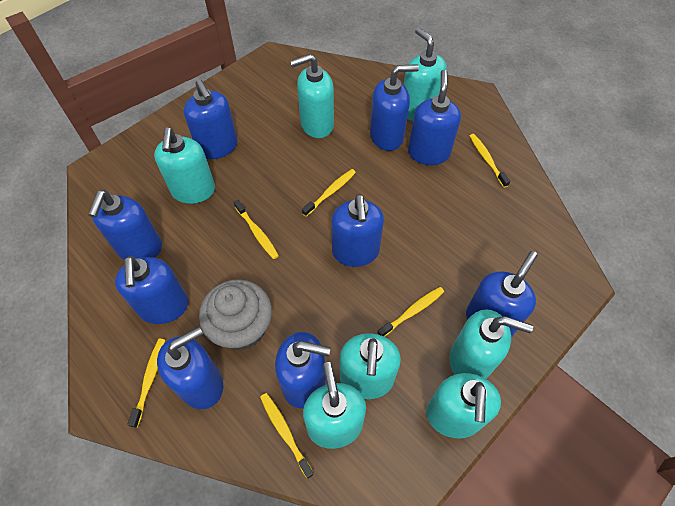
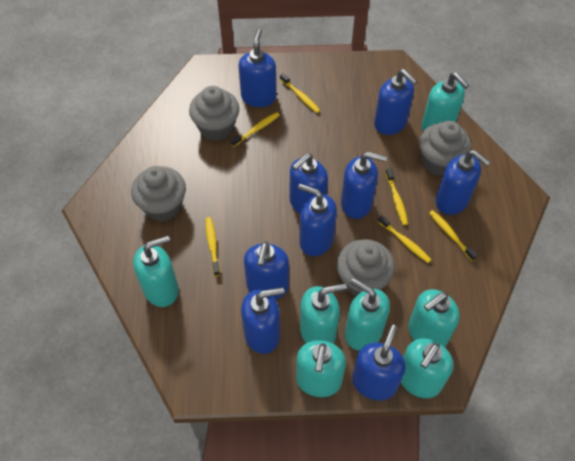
grey cupcake: 1 -> 4

